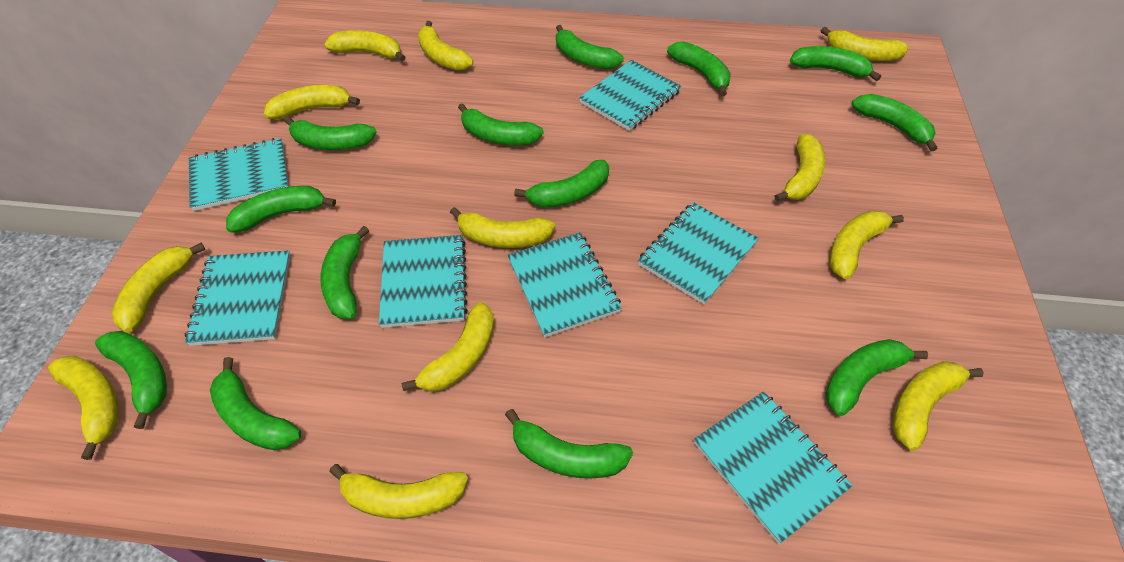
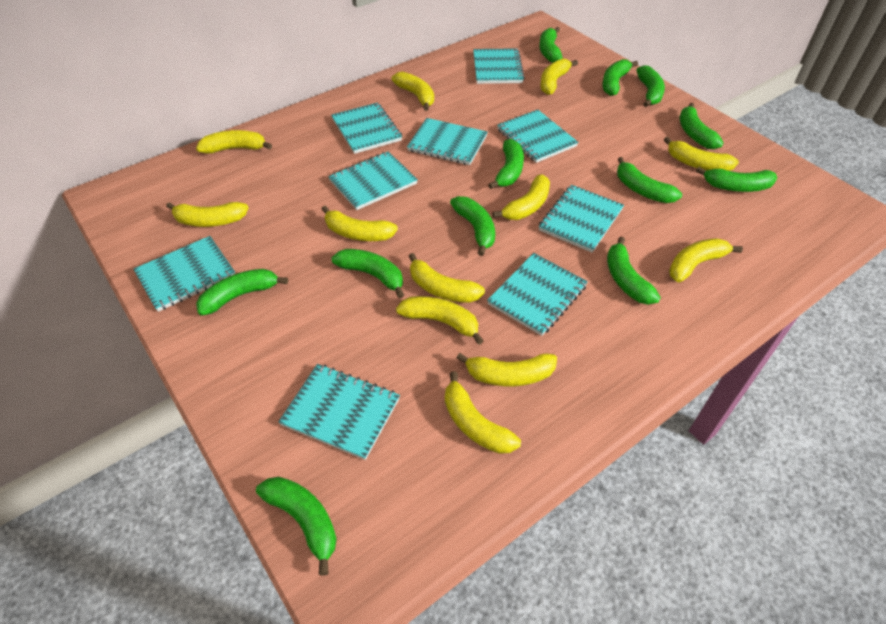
green banana: 13 -> 12
turquoise notebook: 7 -> 9

